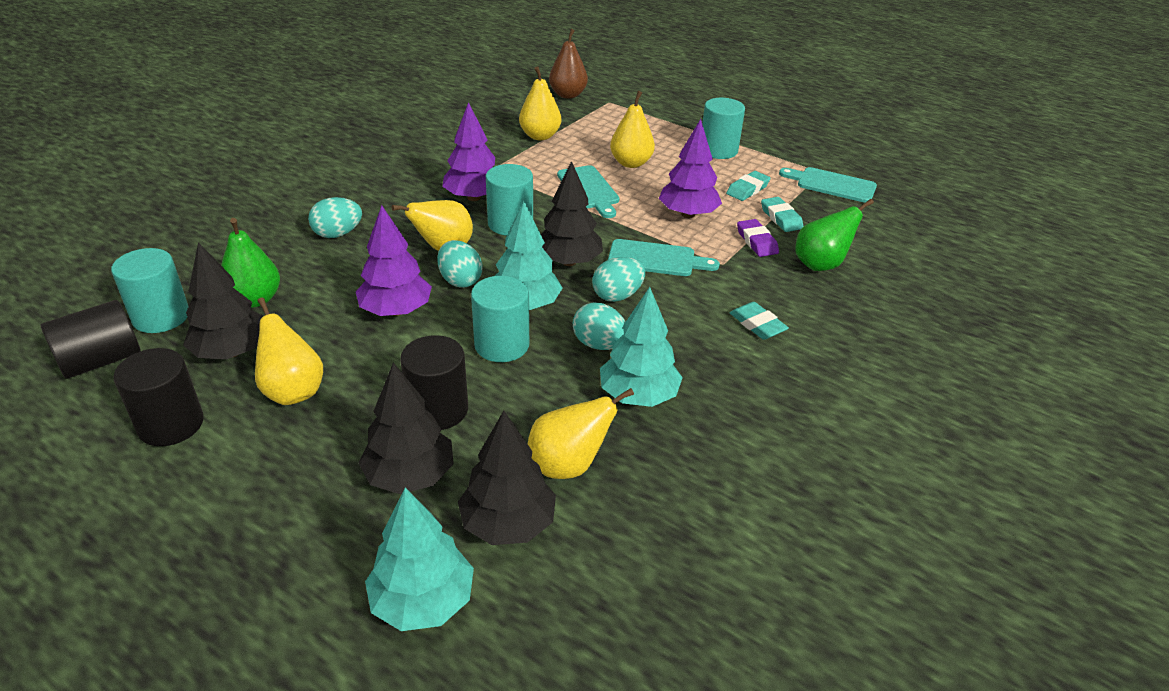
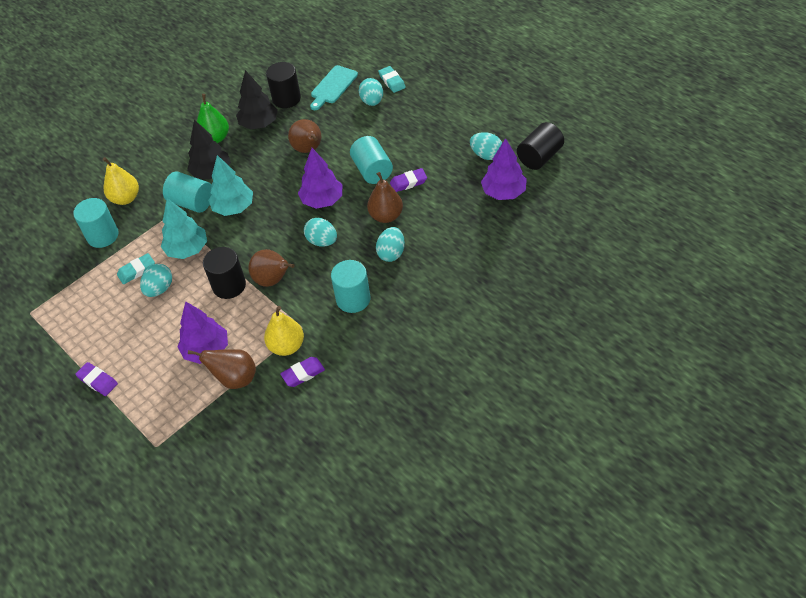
black tree: 4 -> 2
brown pear: 1 -> 4
green pear: 2 -> 1
purple eraser: 1 -> 3
turquoise cutting board: 3 -> 1
turquoise egg: 4 -> 5
turquoise eraser: 3 -> 2
turquoise tree: 3 -> 2
yellow pear: 5 -> 2

